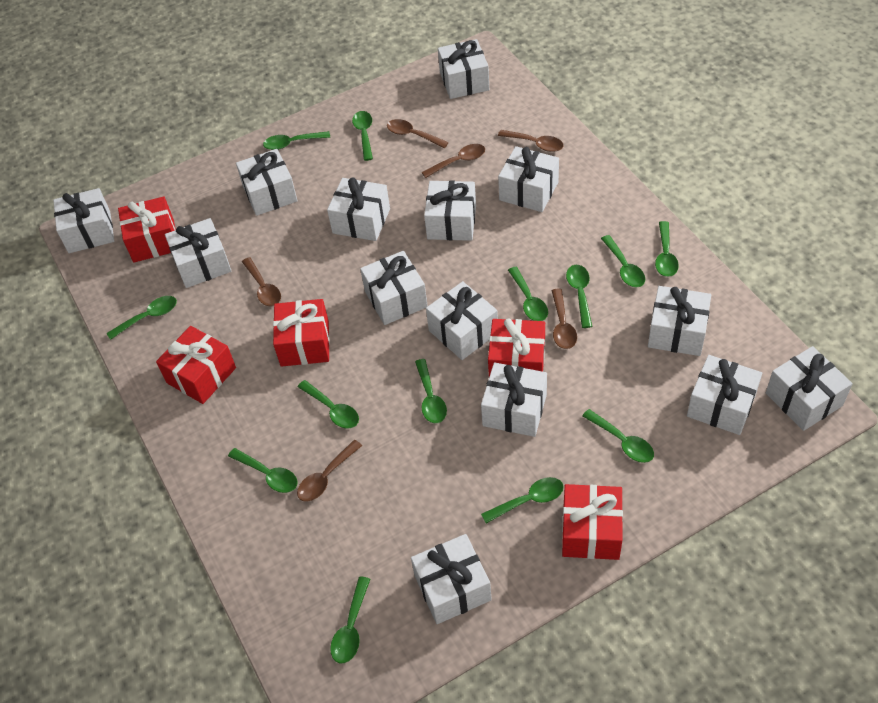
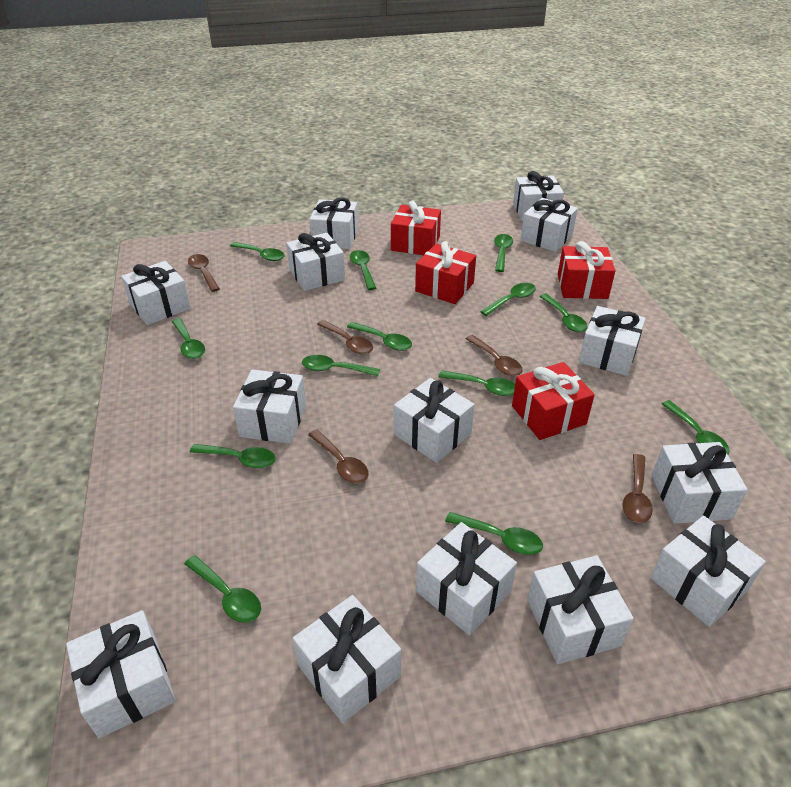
brown spoon: 6 -> 5
red gift: 5 -> 4

